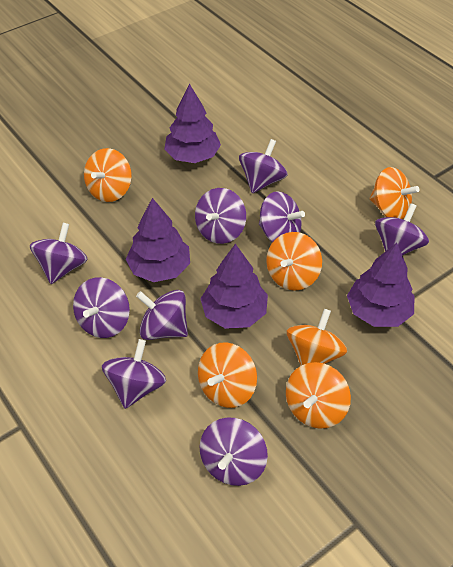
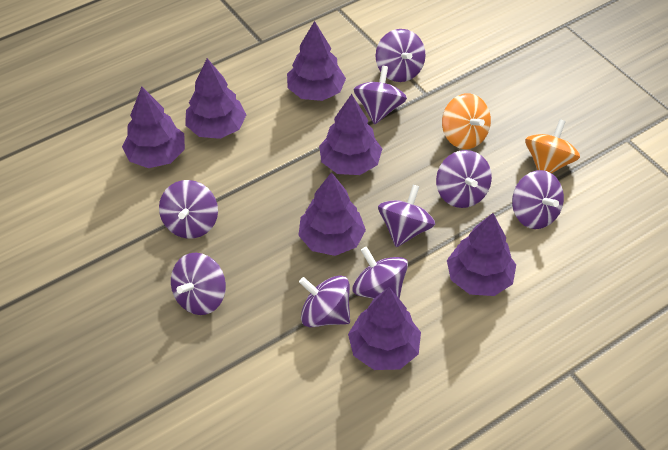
orange spinning top: 6 -> 2
purple tree: 4 -> 7

